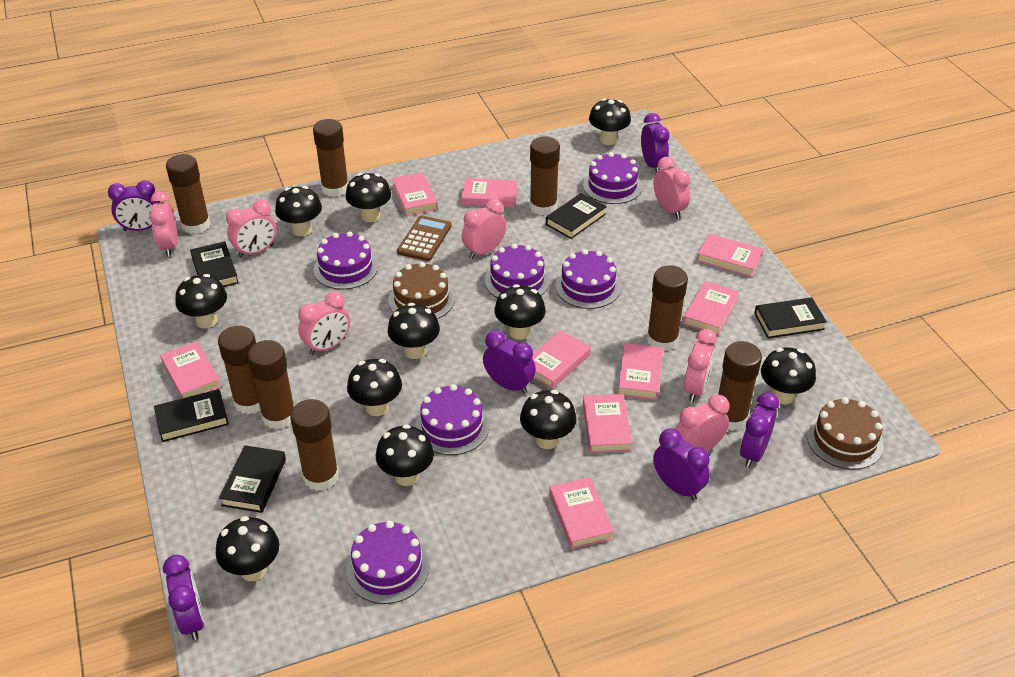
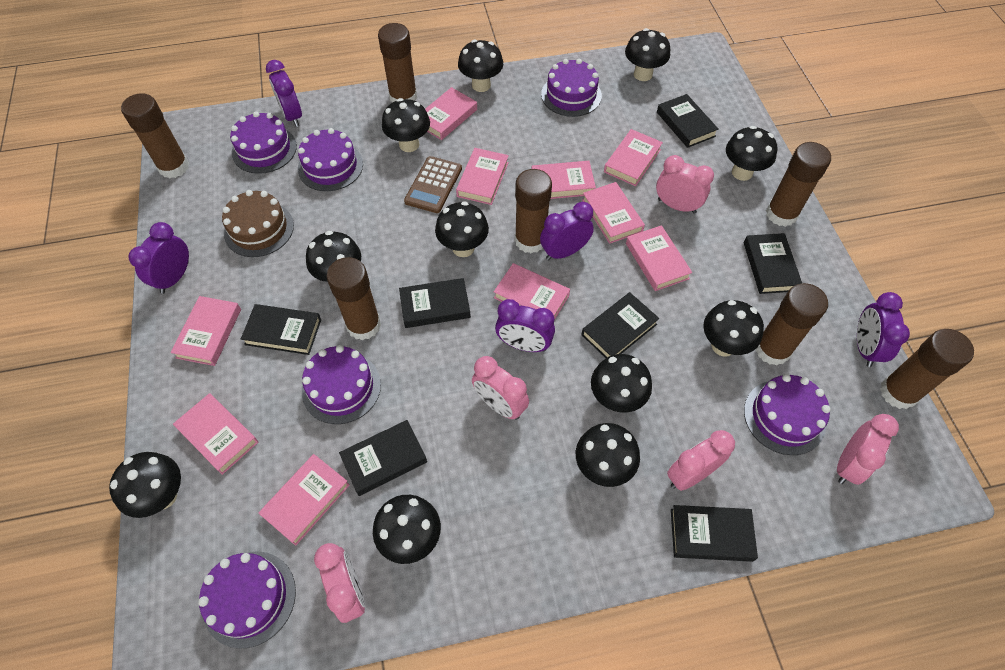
black book: 5 -> 7
brown cake: 2 -> 1
brown glue stick: 8 -> 7
pink book: 9 -> 10
pink clock: 7 -> 5
purple clock: 6 -> 5

